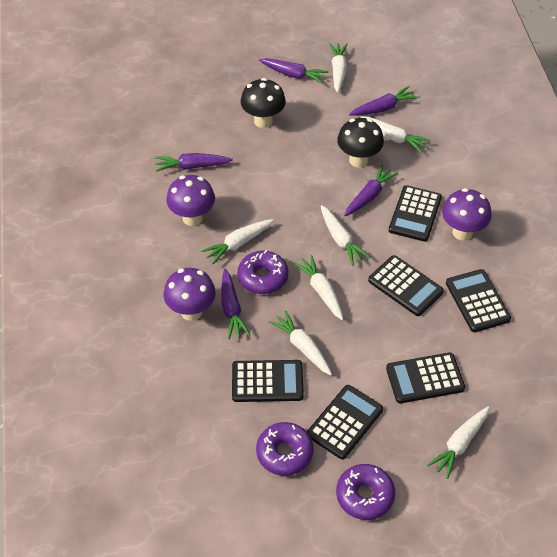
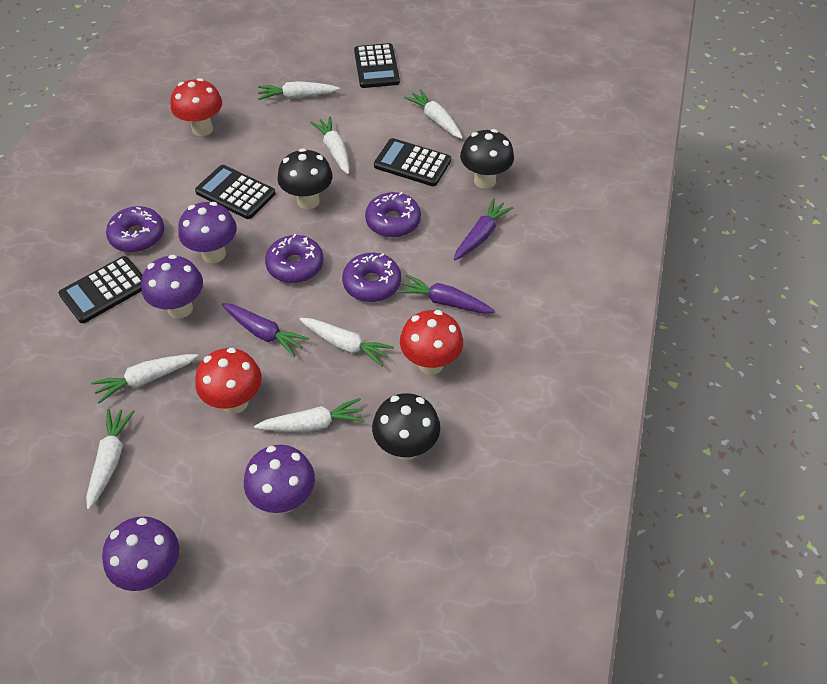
black calculator: 6 -> 4
black mushroom: 2 -> 3
purple carrot: 5 -> 3
purple donut: 3 -> 4
purple mushroom: 3 -> 4
red mushroom: 0 -> 3

